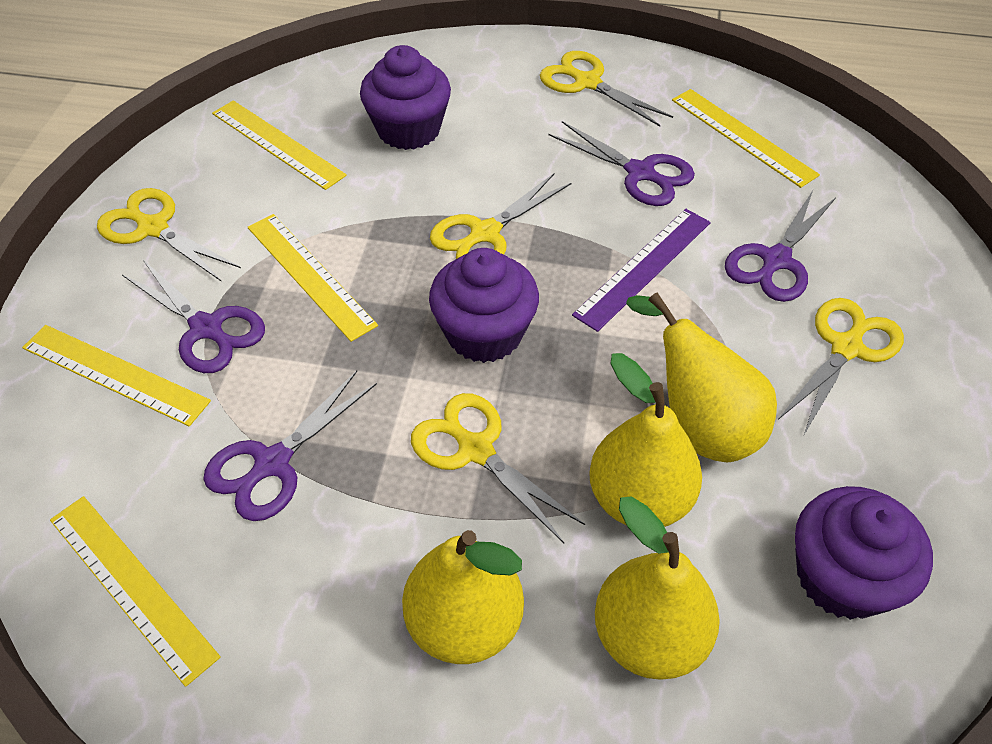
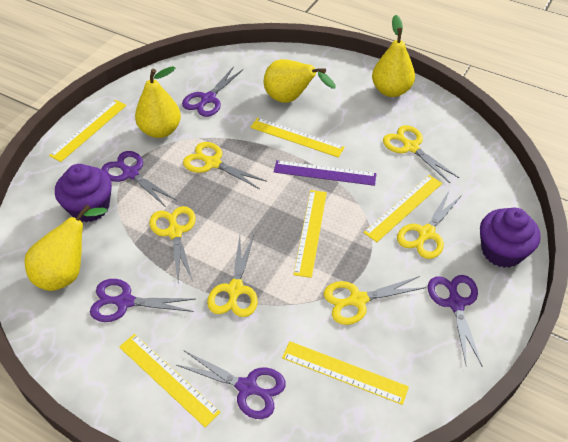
purple cupcake: 3 -> 2
purple scissors: 4 -> 5
yellow ruler: 5 -> 6
yellow scissors: 5 -> 6

